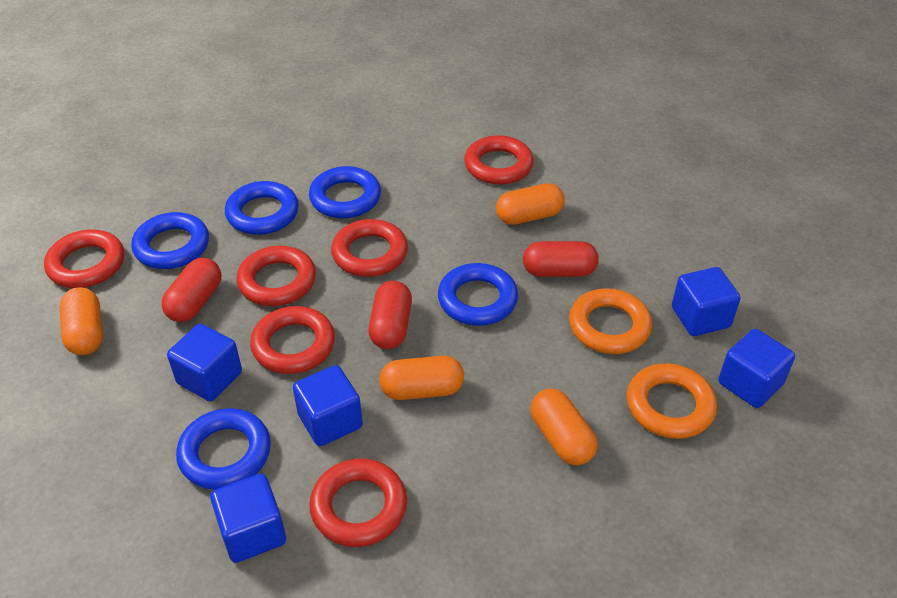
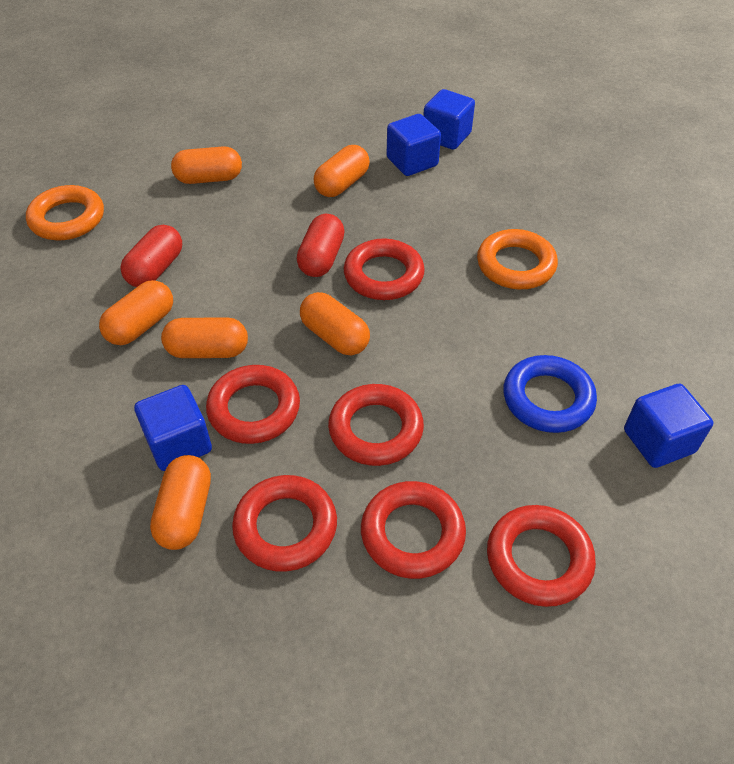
blue cube: 5 -> 4
blue ring: 5 -> 1
orange capsule: 4 -> 6
red capsule: 3 -> 2

